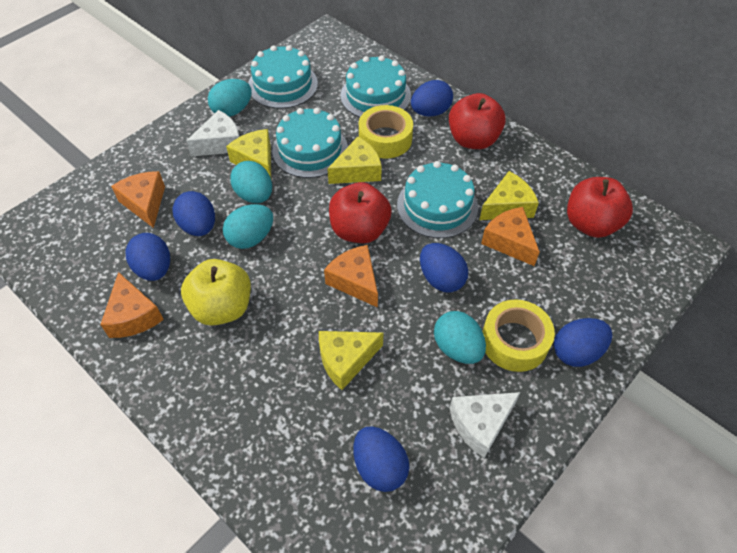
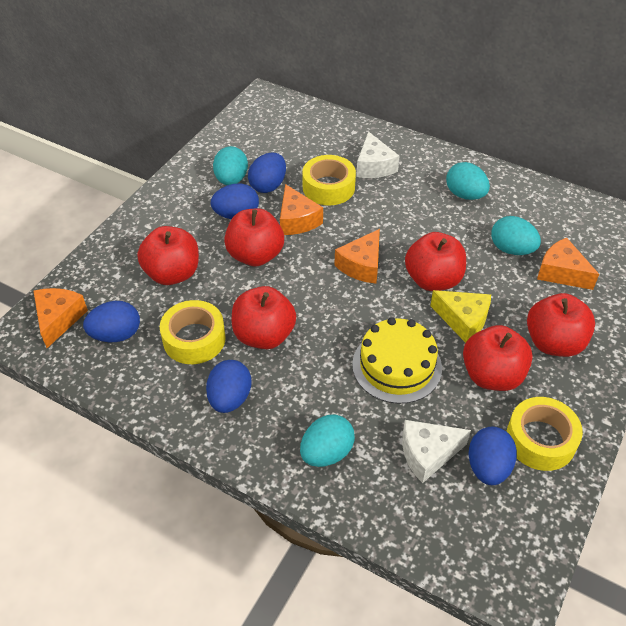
blue egg: 6 -> 5
red apple: 3 -> 6
turquoise cake: 4 -> 0
yellow apple: 1 -> 0
yellow cake: 0 -> 1
yellow cheese: 4 -> 1
yellow tape: 2 -> 3

